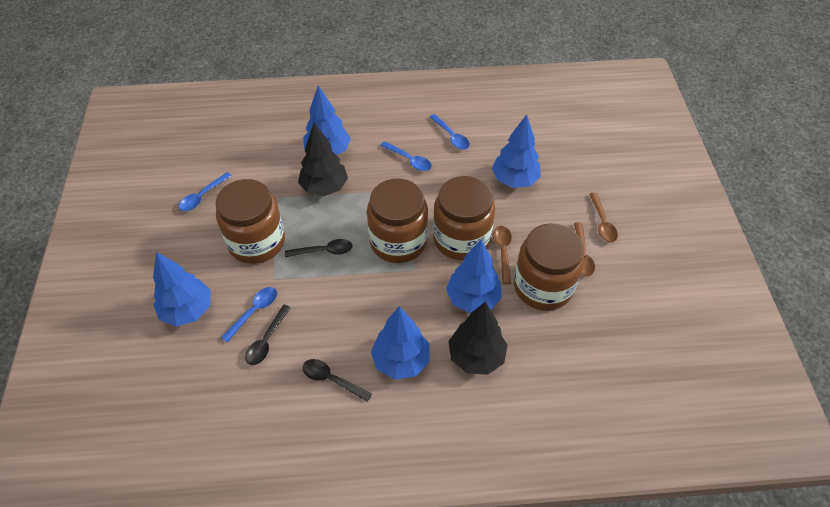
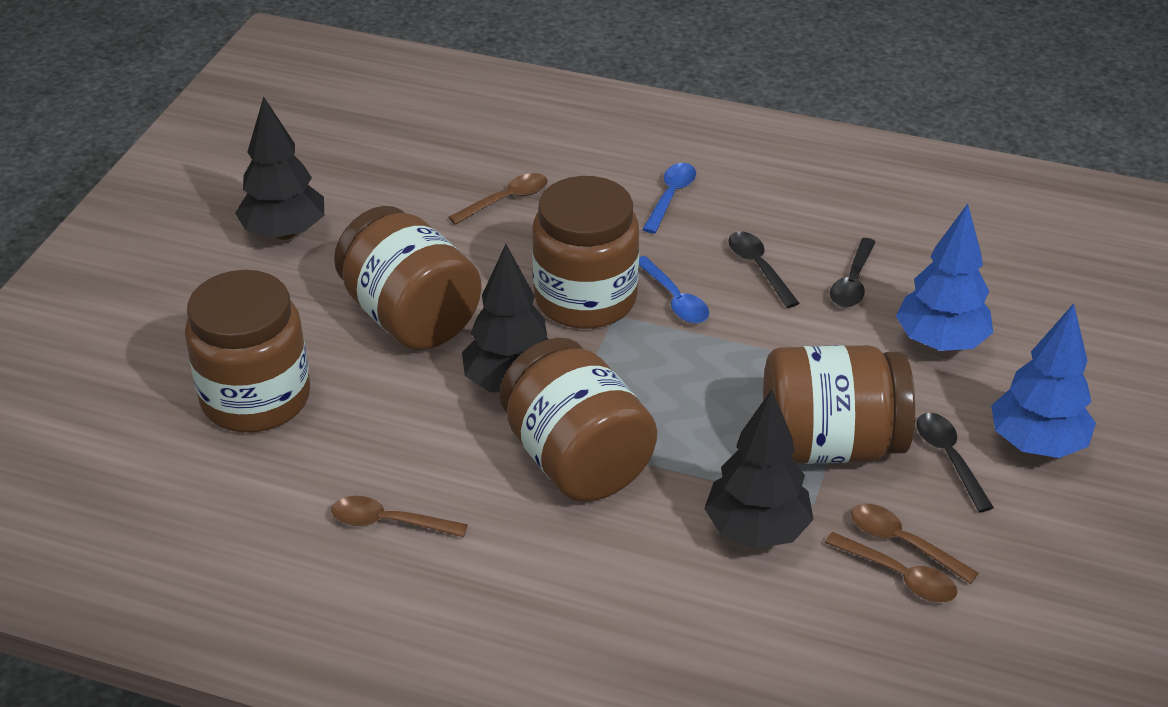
black tree: 2 -> 3
blue spoon: 4 -> 2
blue tree: 5 -> 2
brown jar: 4 -> 5
brown spoon: 3 -> 4

